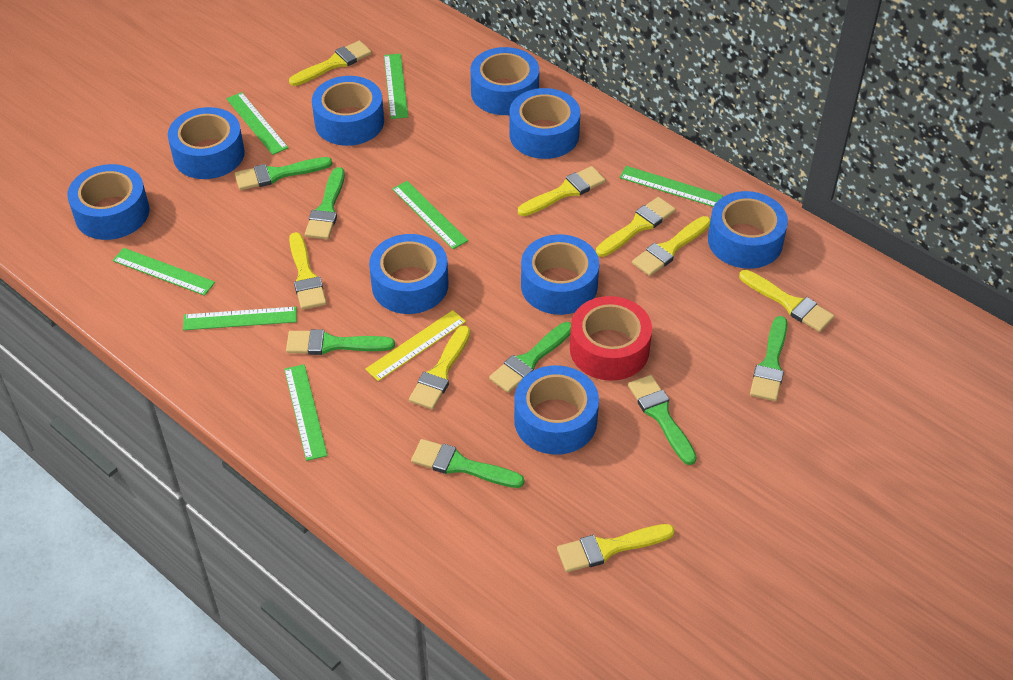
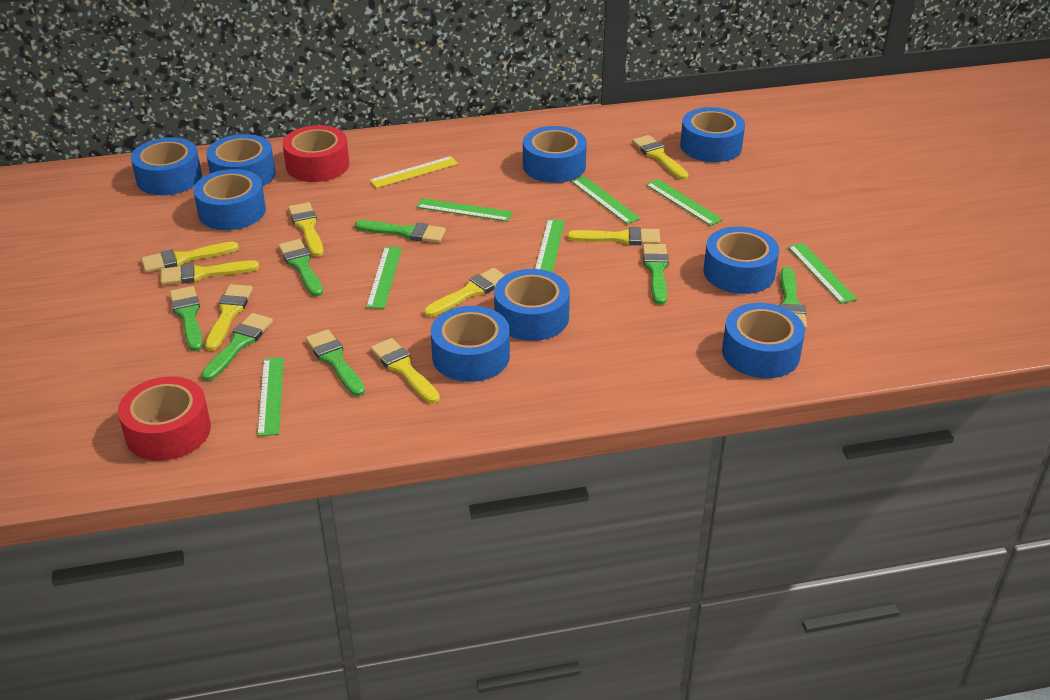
red tape: 1 -> 2

